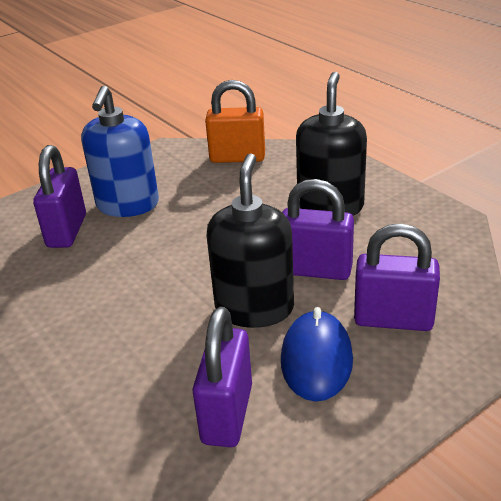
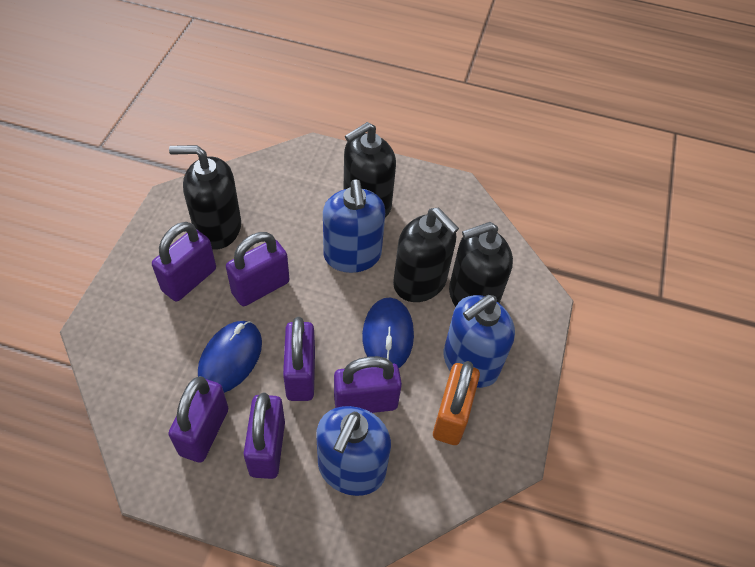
black soap dispenser: 2 -> 4
blue mouse: 1 -> 2
blue soap dispenser: 1 -> 3
purple padlock: 4 -> 6

